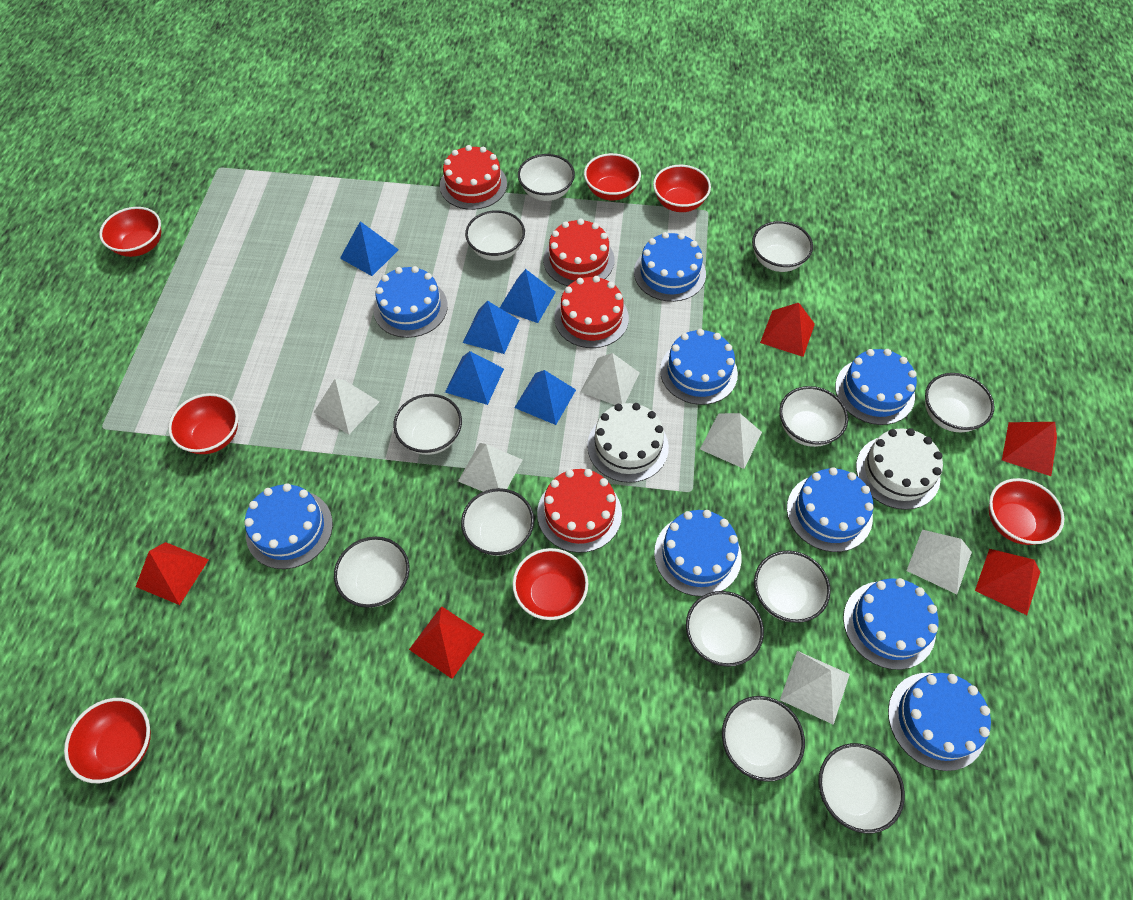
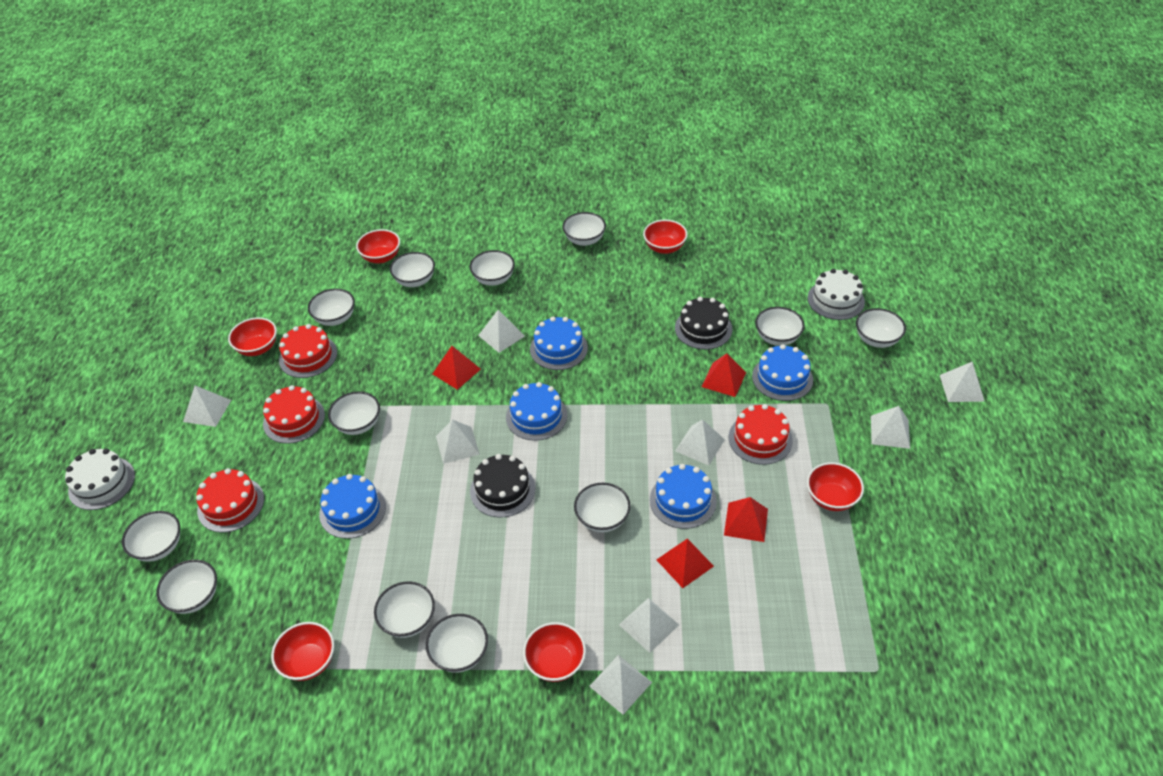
black cake: 0 -> 2
blue cake: 9 -> 5
blue pyramid: 5 -> 0
red bowl: 7 -> 6
red pyramid: 5 -> 4
white pyramid: 6 -> 8

